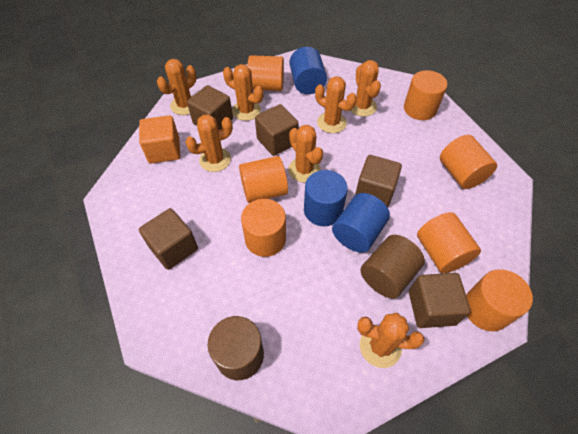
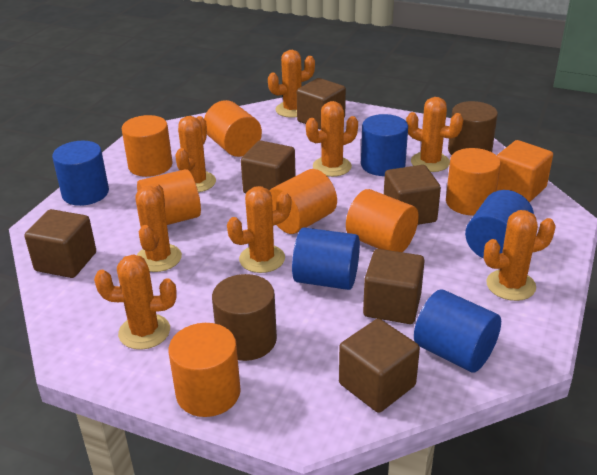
blue cylinder: 3 -> 5
brown cube: 5 -> 6
orange cactus: 7 -> 8

